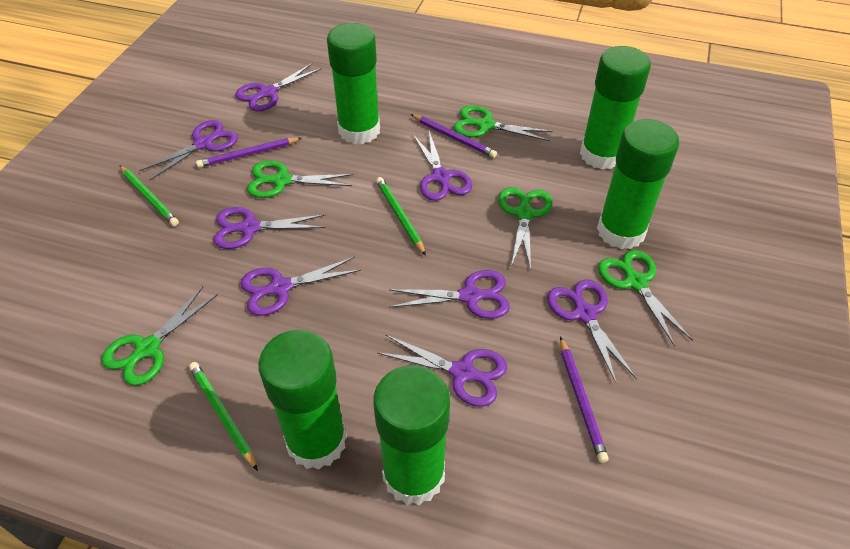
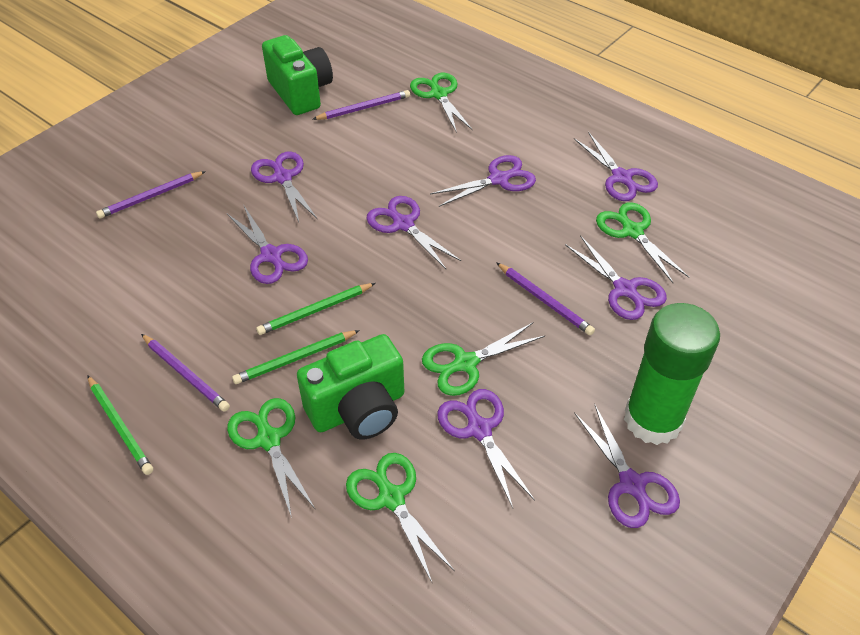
green camera: 0 -> 2
green glue stick: 5 -> 1
purple pencil: 3 -> 4

